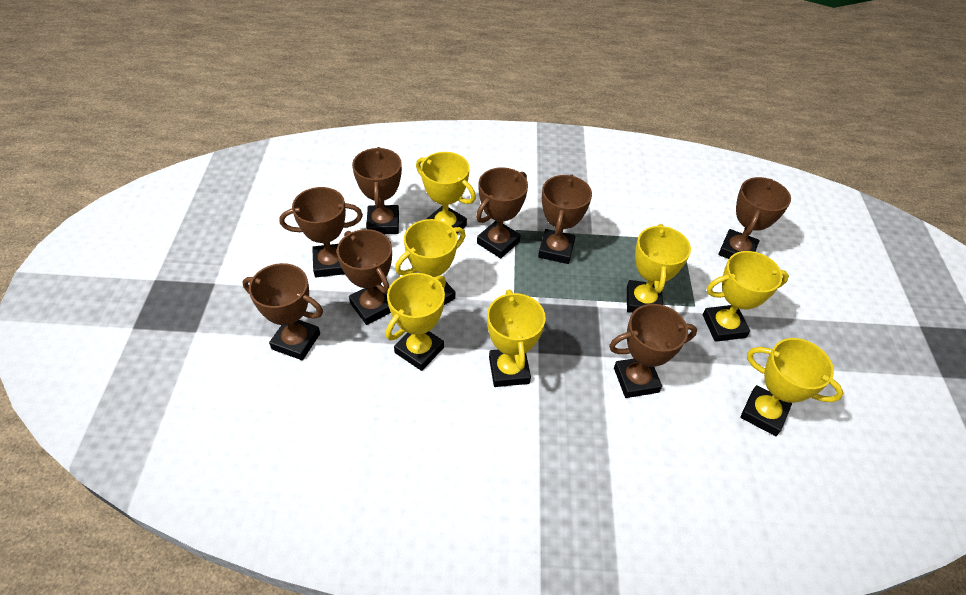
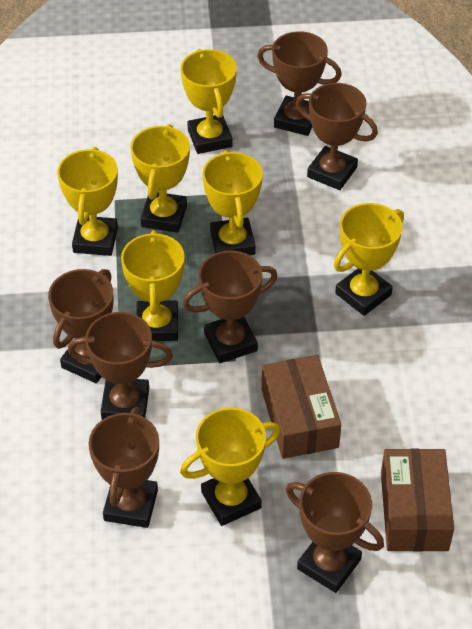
brown box: 0 -> 2
brown trophy: 8 -> 7

